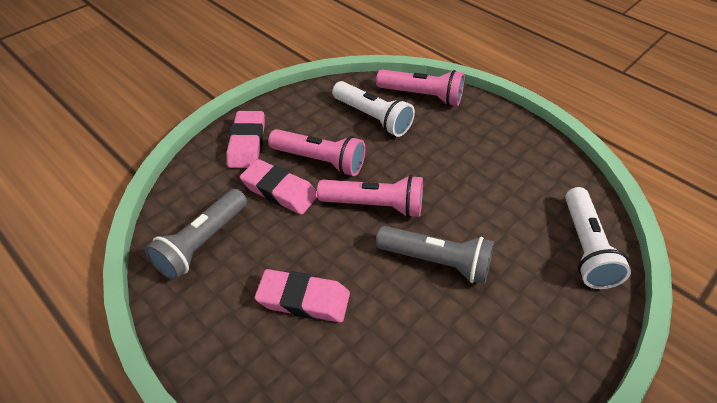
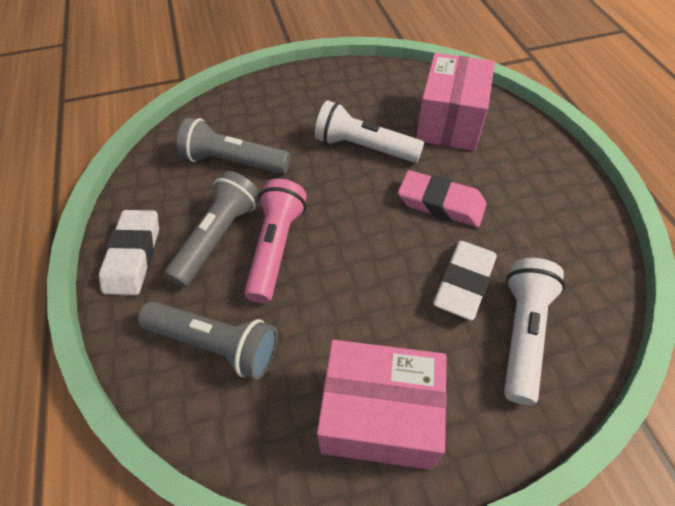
grey flashlight: 2 -> 3
pink box: 0 -> 2
pink eraser: 3 -> 1
pink flashlight: 3 -> 1
white eraser: 0 -> 2

